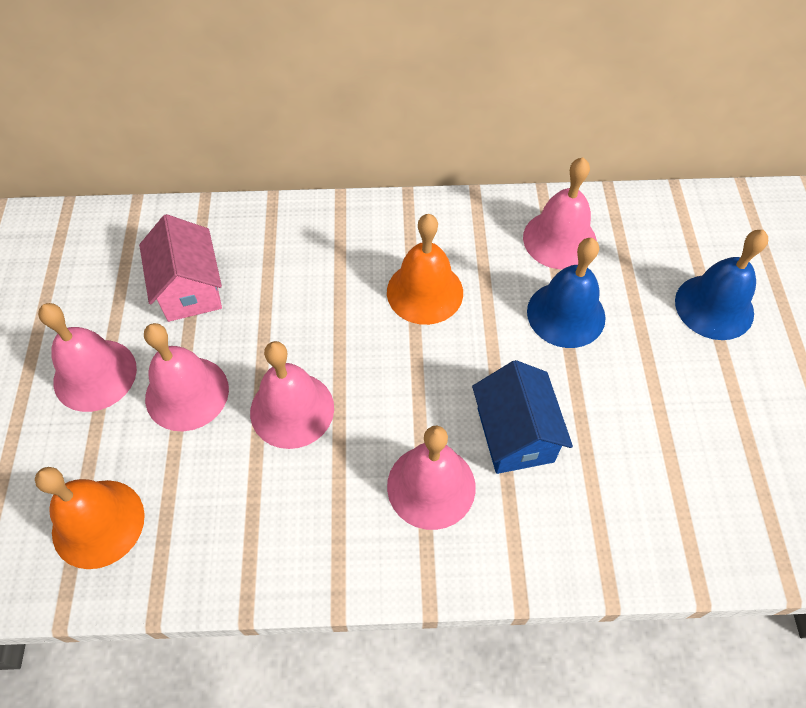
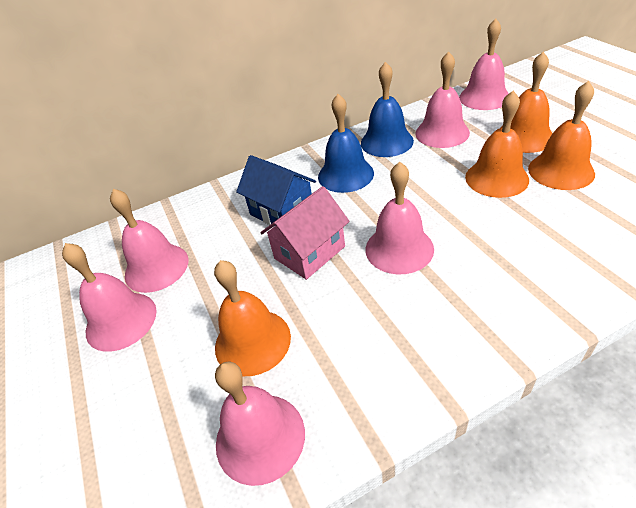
orange bell: 2 -> 4
pink bell: 5 -> 6

